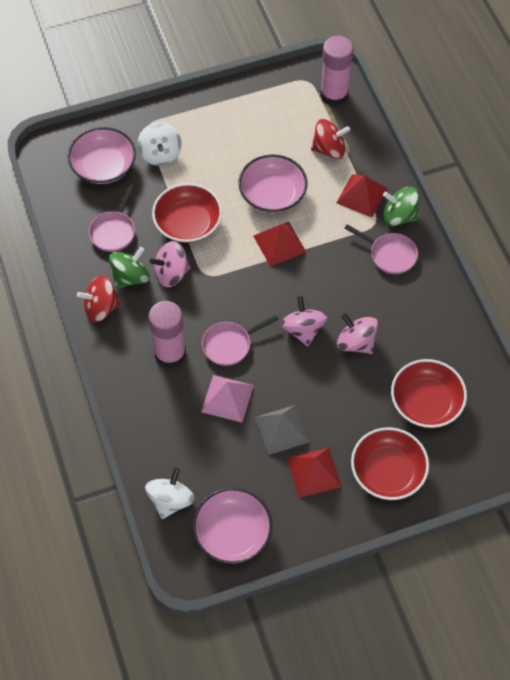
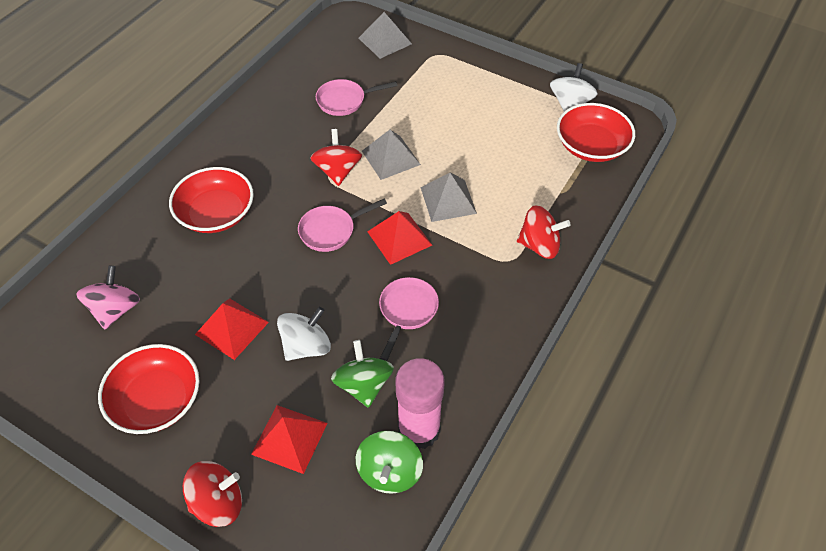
grey pyramid: 1 -> 3
pink bowl: 3 -> 0
pink glue stick: 2 -> 1
pink pyramid: 1 -> 0
pink spinning top: 3 -> 1
red spinning top: 2 -> 3

